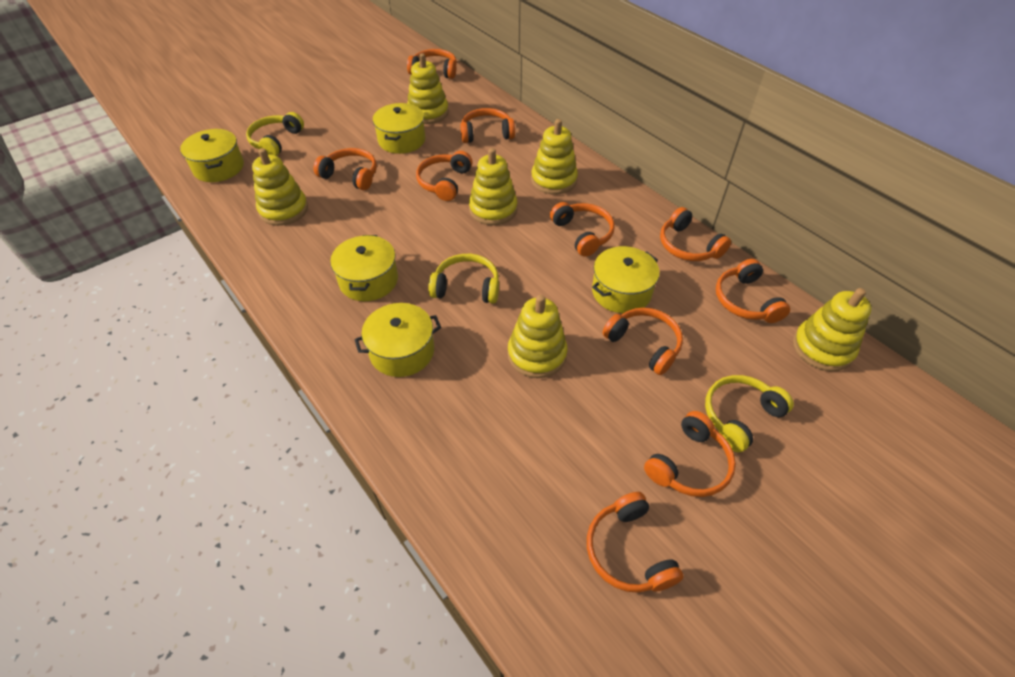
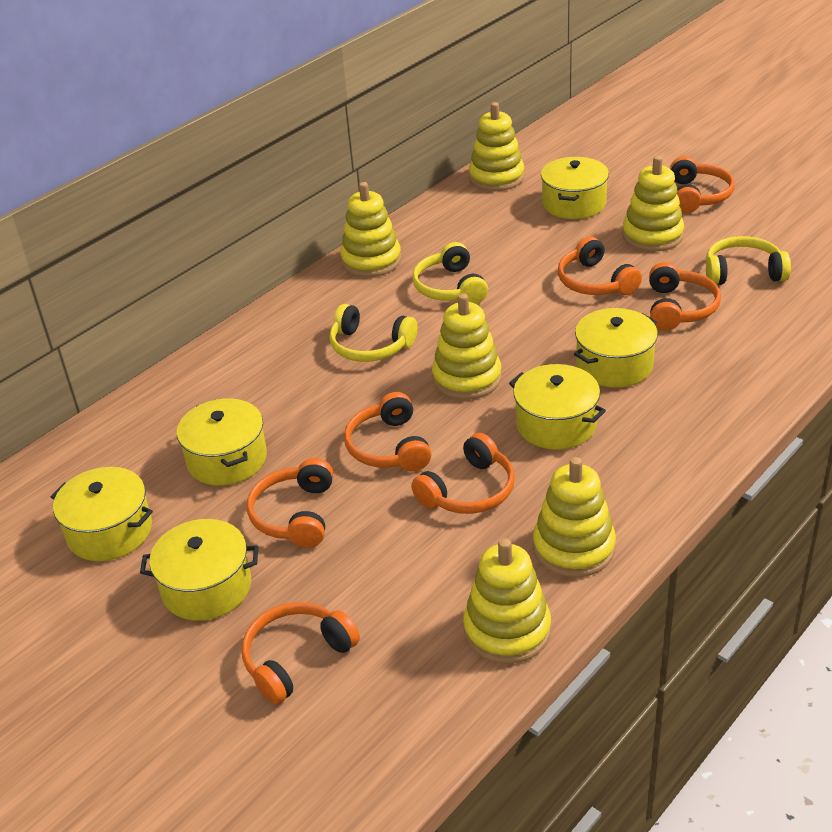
orange headphones: 10 -> 7
yellow pot: 5 -> 6

